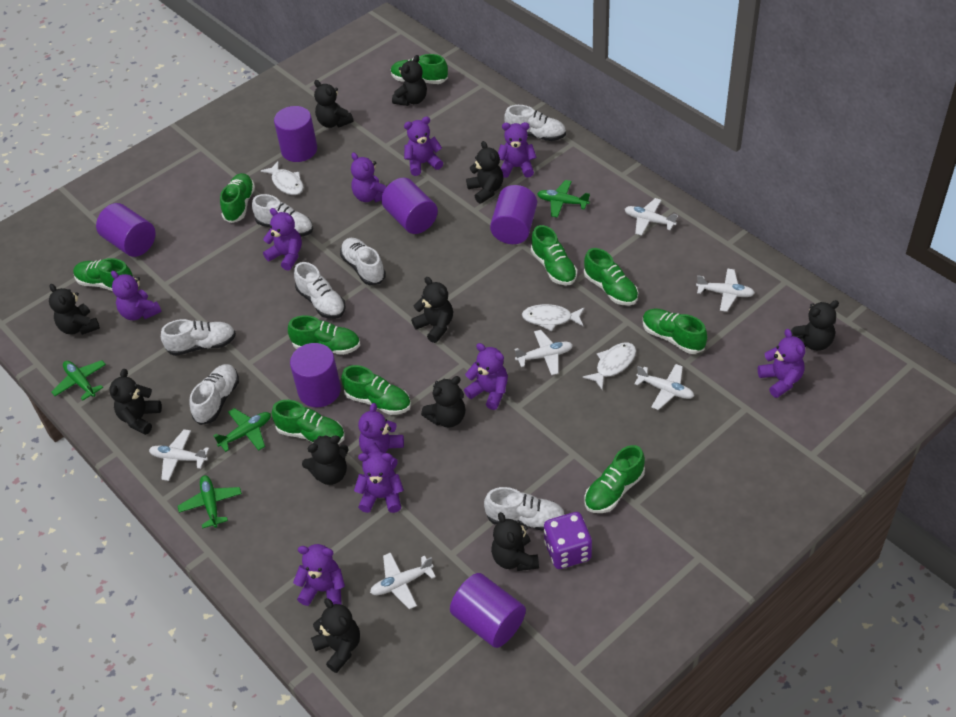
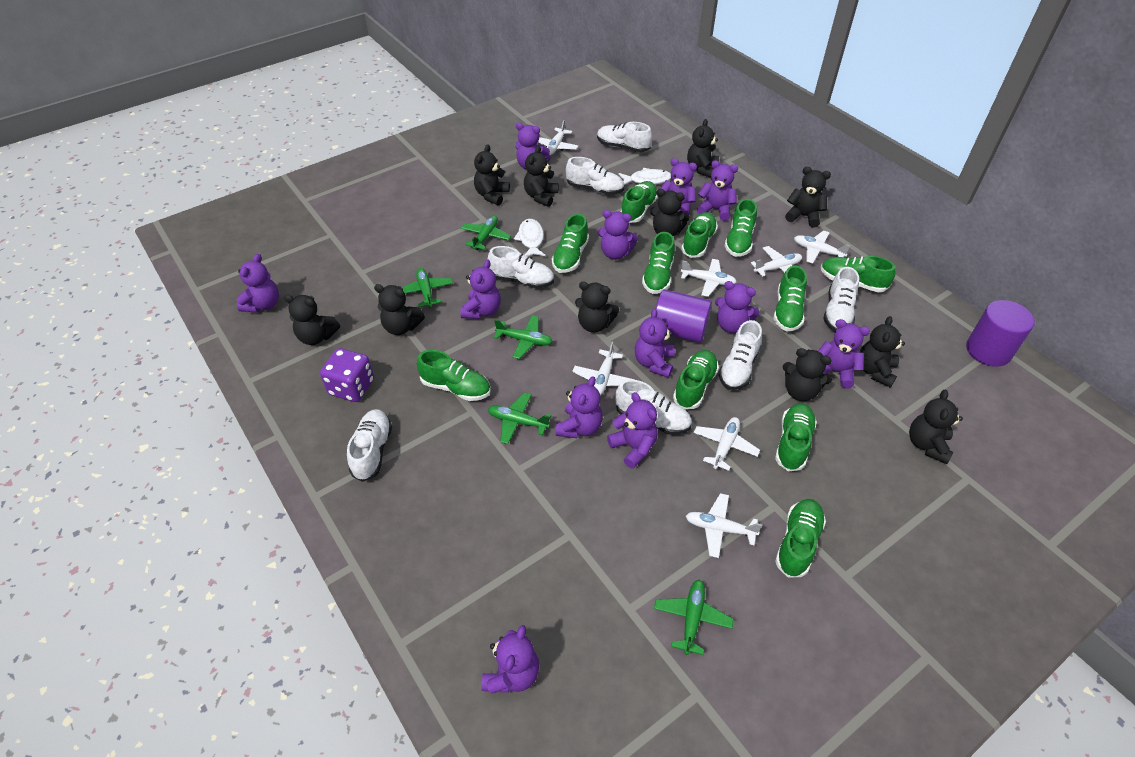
green plane: 4 -> 5
green shoe: 10 -> 11
purple cylinder: 6 -> 2
purple teddy bear: 10 -> 12
white fish: 3 -> 2
white plane: 6 -> 7

